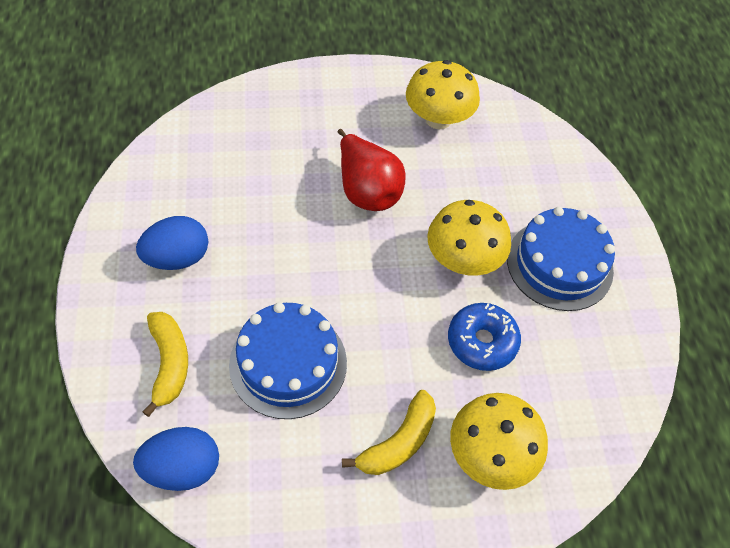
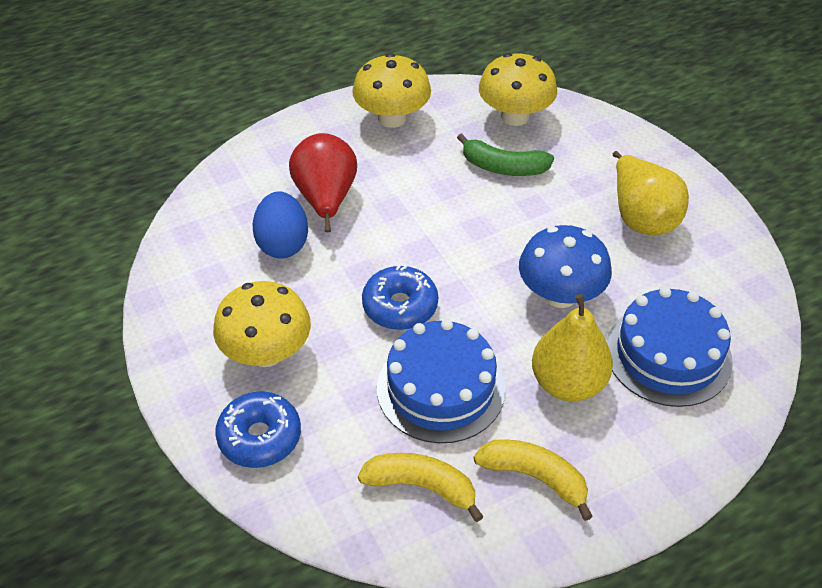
blue donut: 1 -> 2
blue egg: 2 -> 1
blue mushroom: 0 -> 1
green banana: 0 -> 1
yellow pear: 0 -> 2

